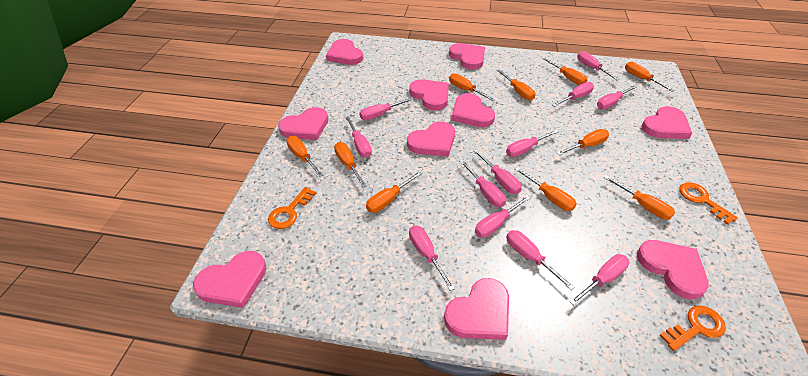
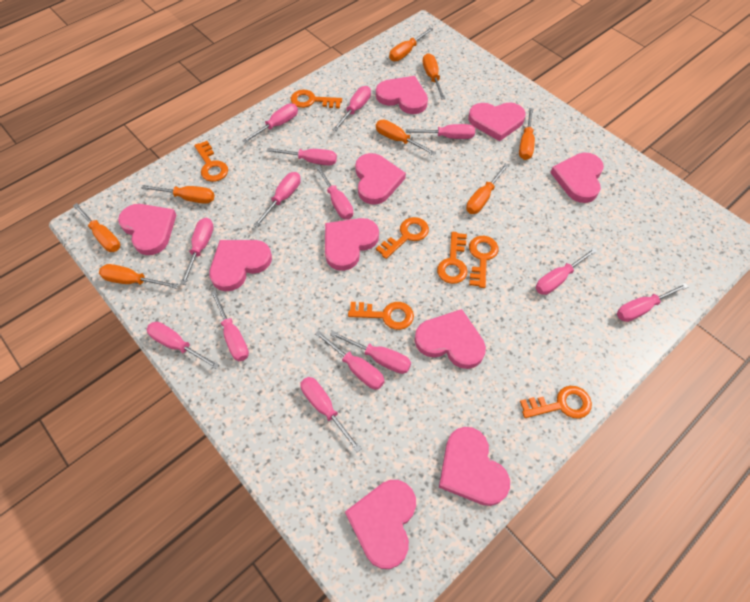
orange key: 3 -> 7
orange screwdriver: 10 -> 8
pink screwdriver: 12 -> 14

